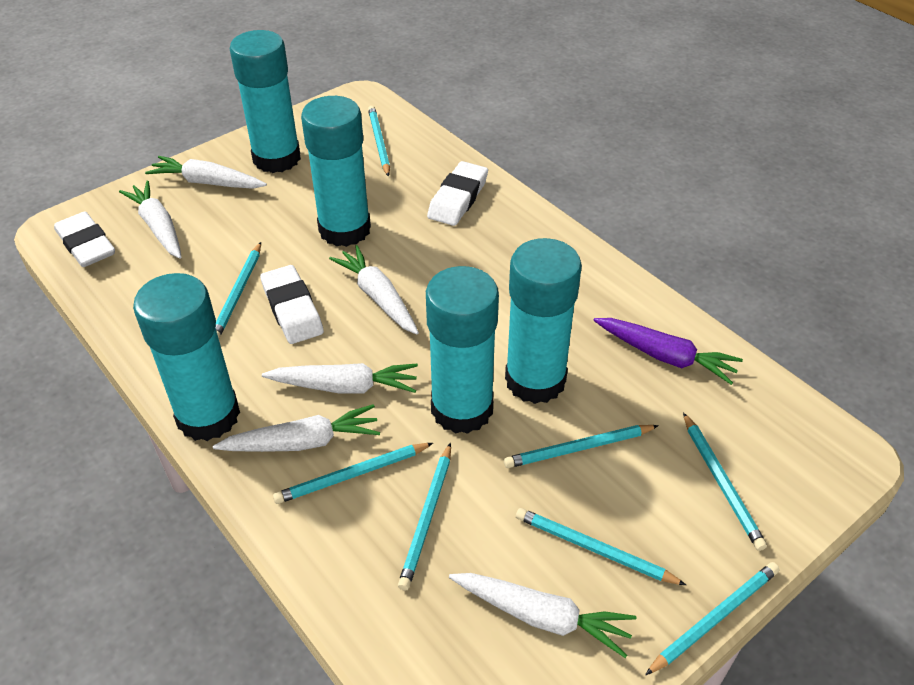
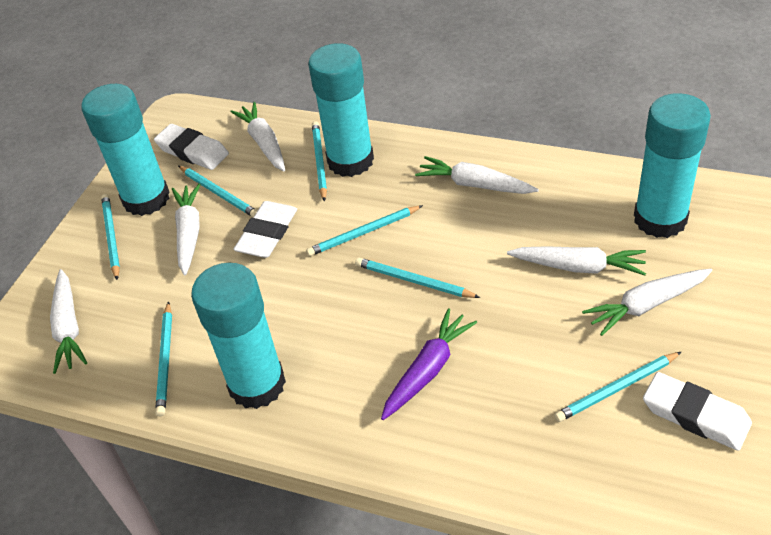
turquoise glue stick: 5 -> 4
turquoise pencil: 8 -> 7

